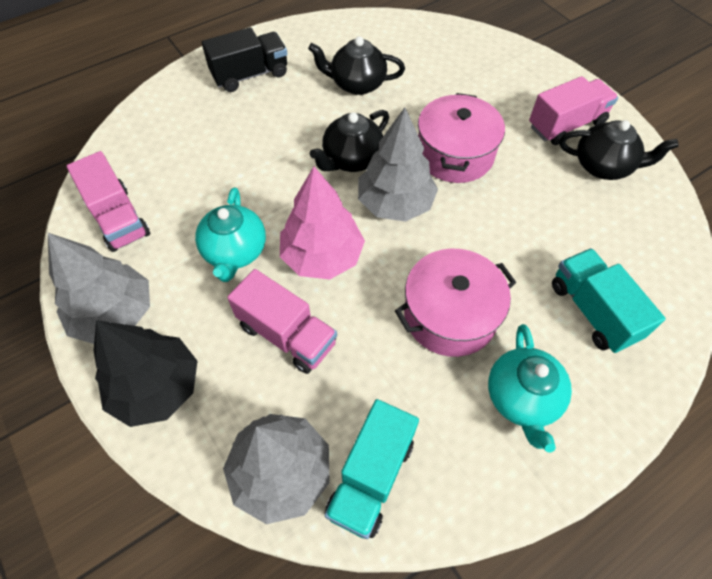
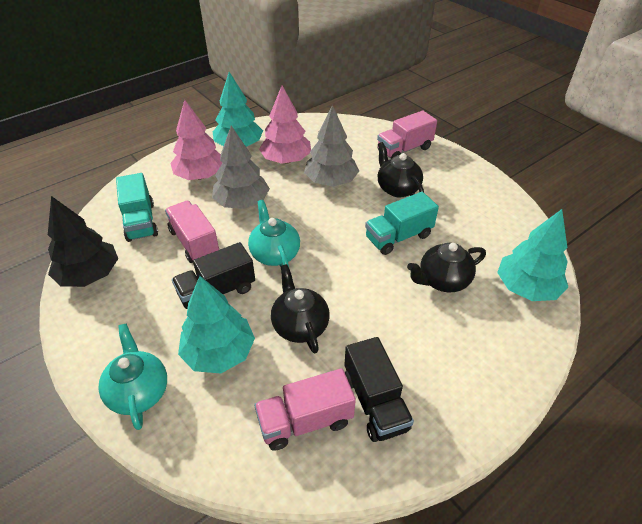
black truck: 1 -> 2
grey tree: 3 -> 2
pink pot: 2 -> 0
pink tree: 1 -> 2
turquoise tree: 0 -> 3

